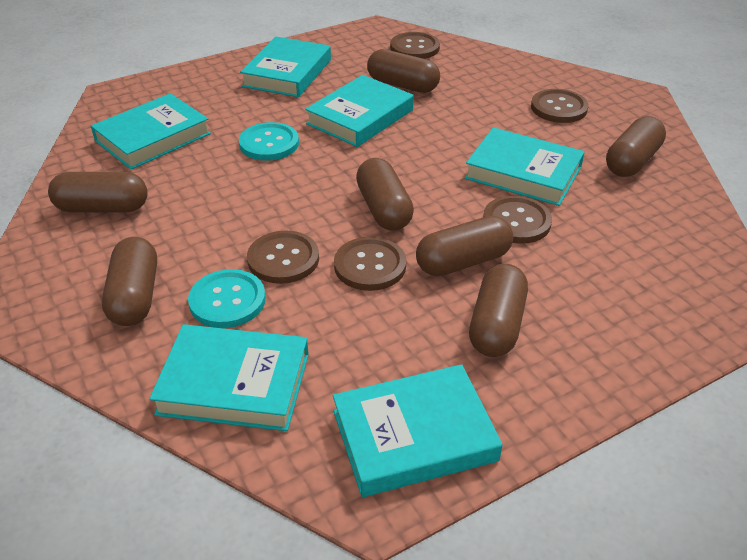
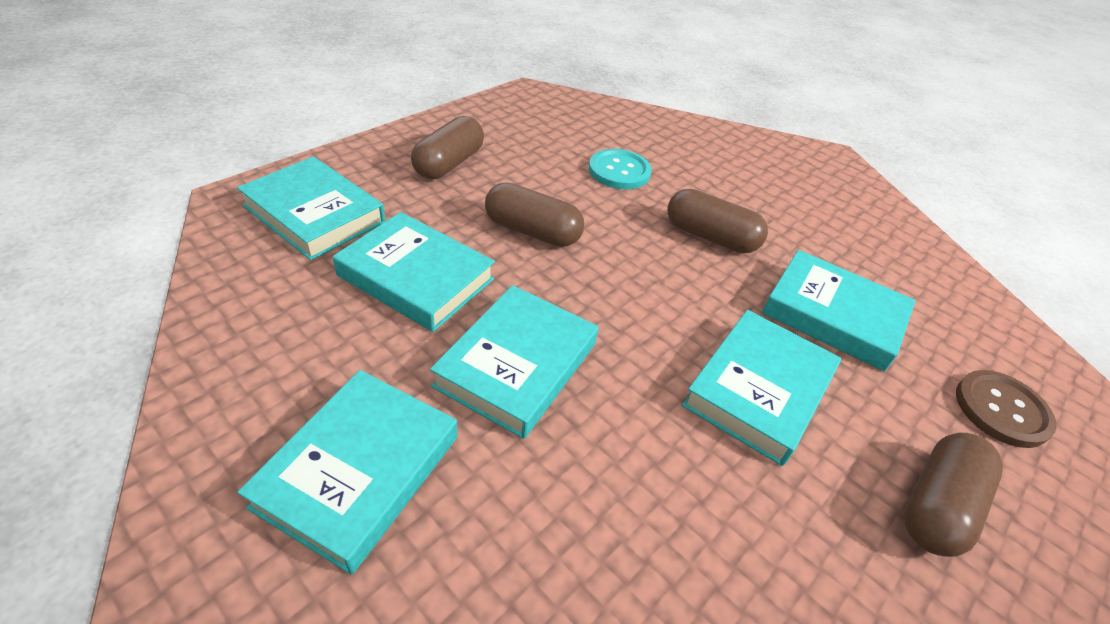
brown button: 5 -> 1
brown capsule: 7 -> 4
turquoise button: 2 -> 1

